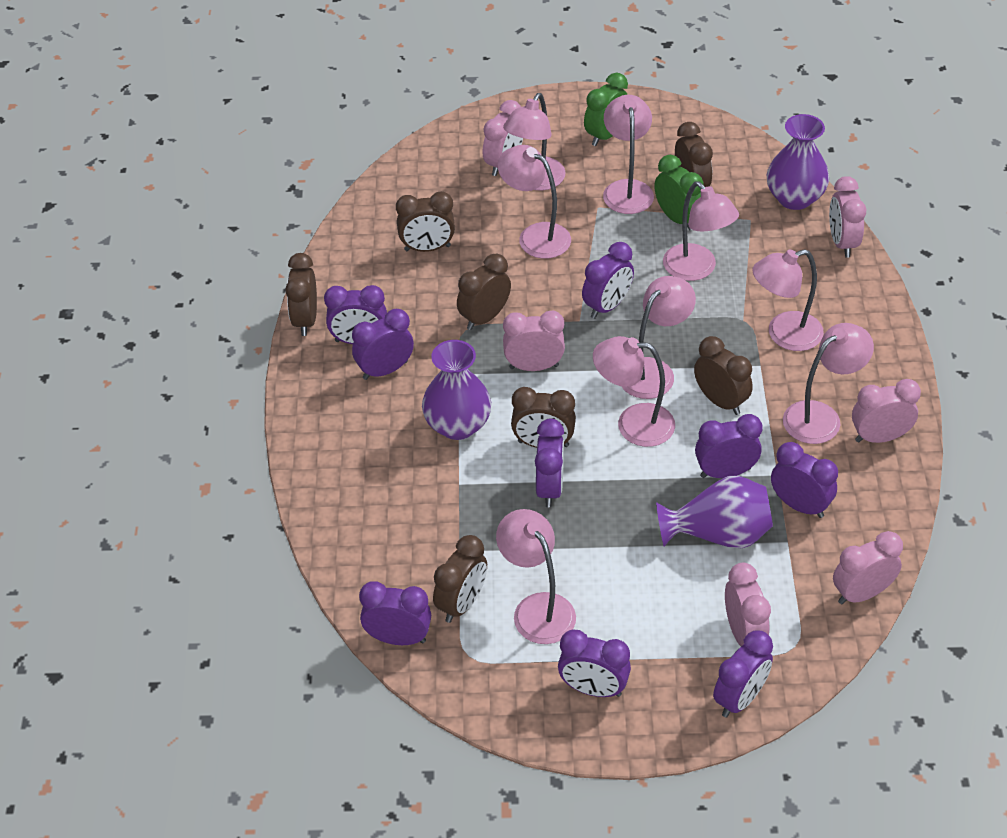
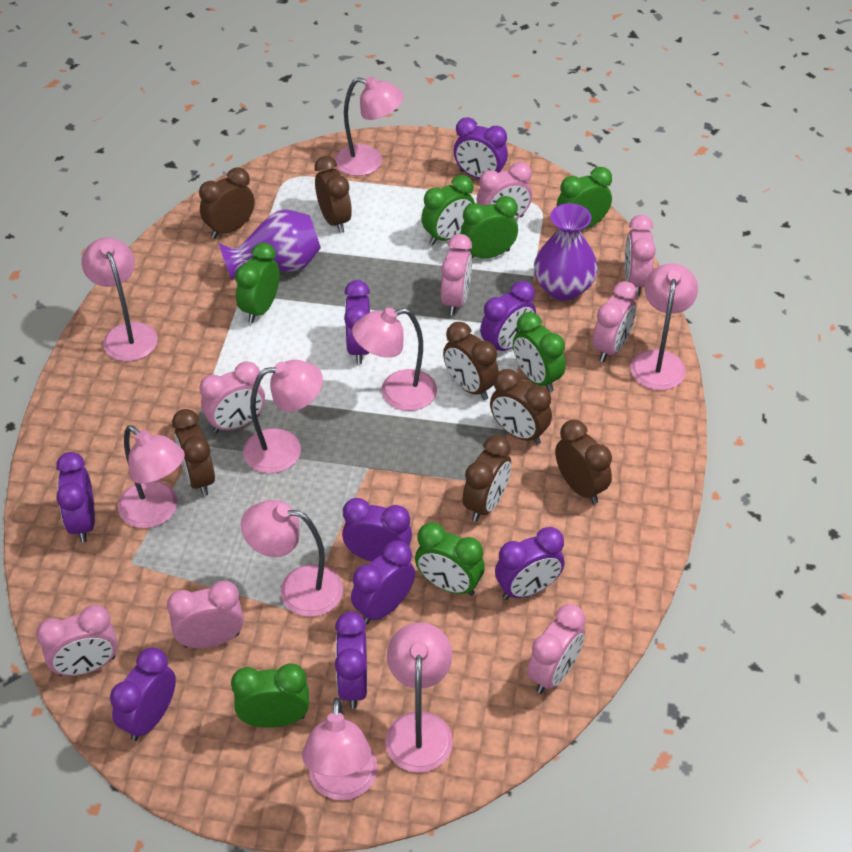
green clock: 2 -> 7
pink clock: 6 -> 8
purple vase: 3 -> 2

